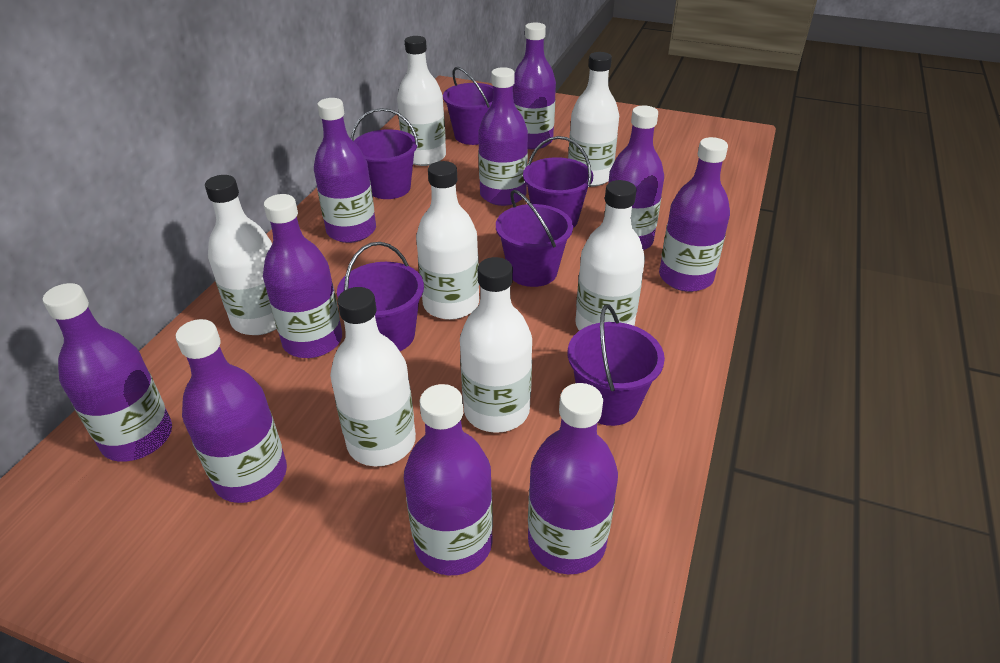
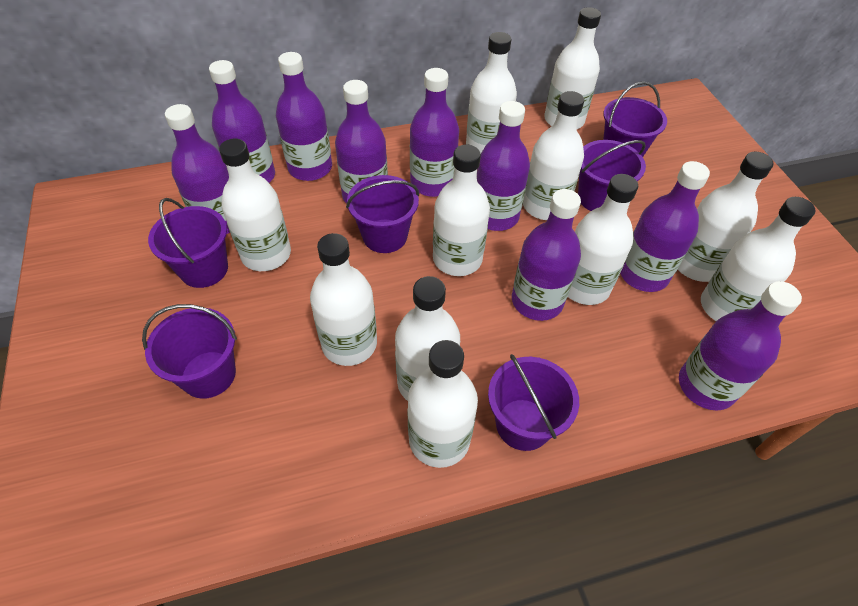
purple bottle: 10 -> 9
white bottle: 7 -> 11

